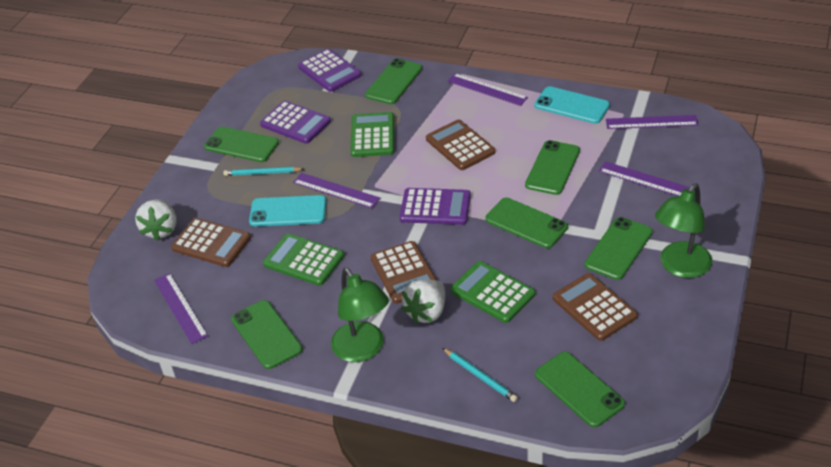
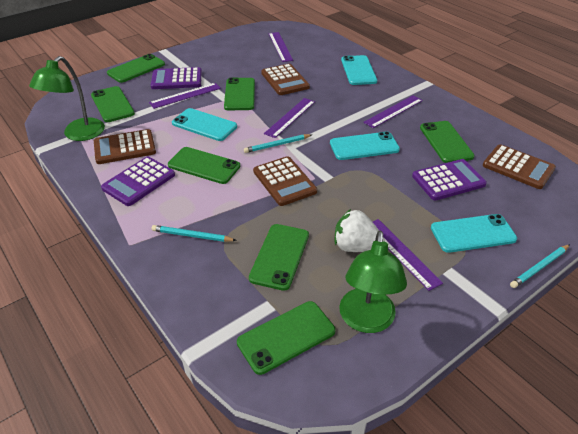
green calculator: 3 -> 0
turquoise pencil: 2 -> 3
turquoise phone: 2 -> 4
white strawberry: 2 -> 1

